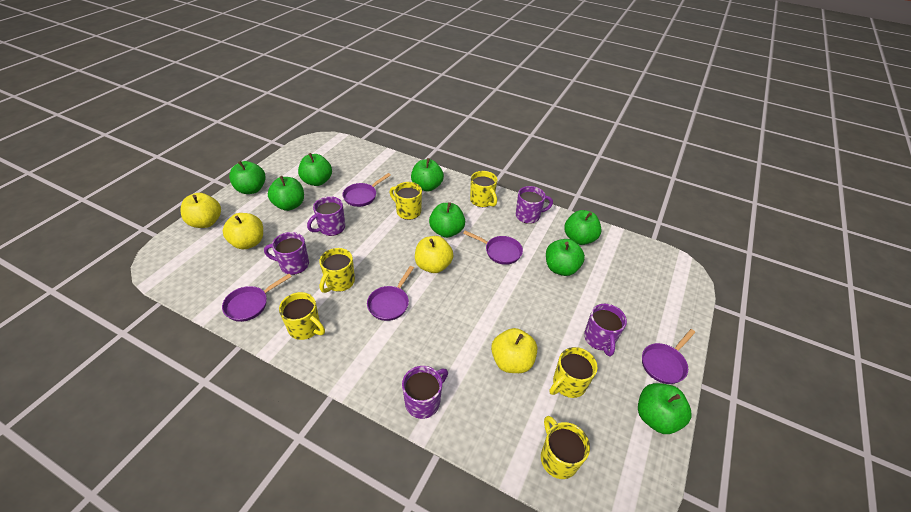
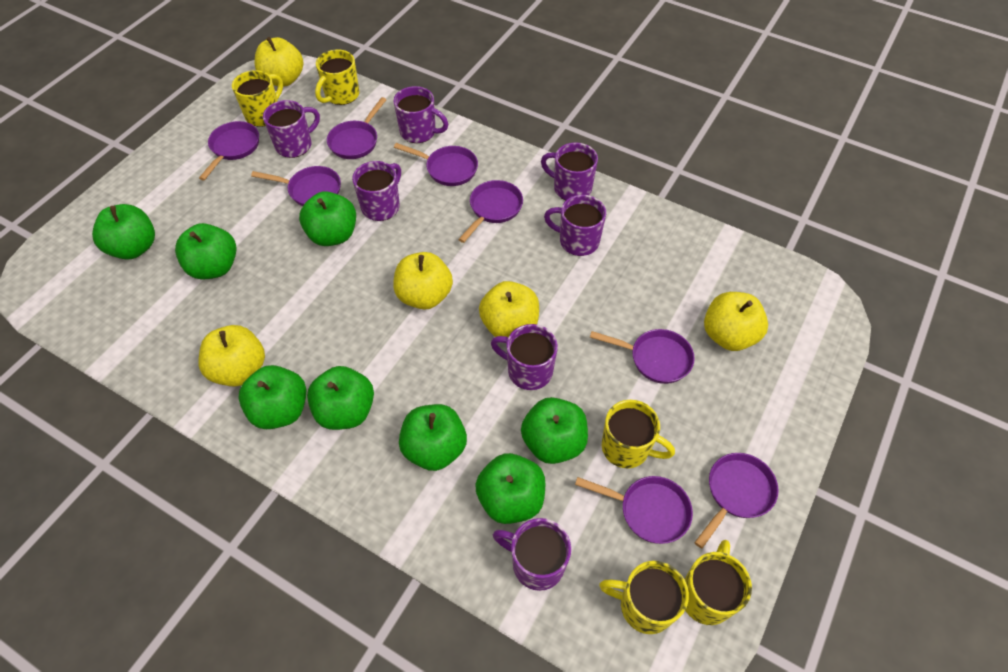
purple mug: 5 -> 7
purple pan: 5 -> 8
yellow apple: 4 -> 5
yellow mug: 6 -> 5

